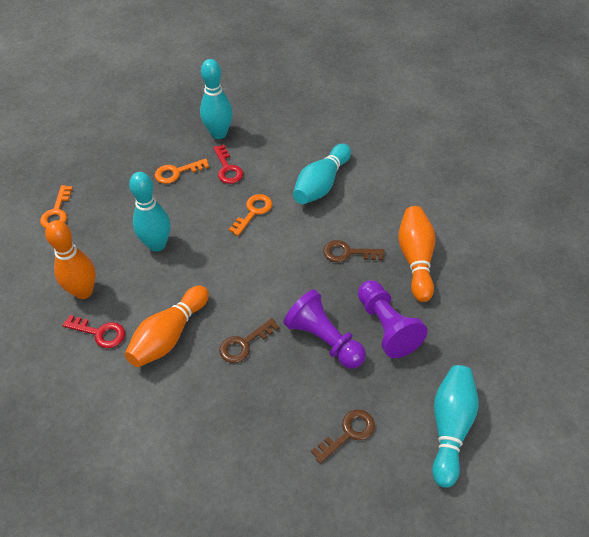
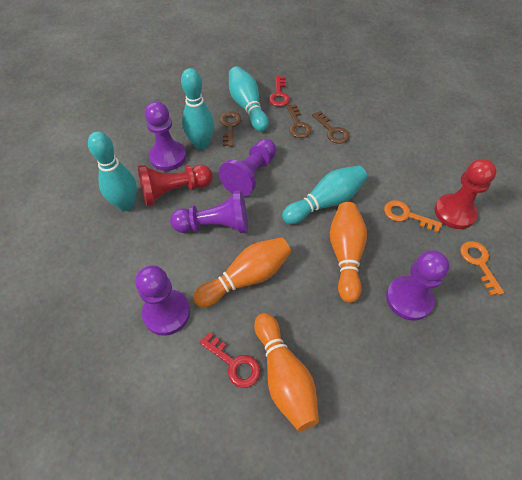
orange key: 3 -> 2
purple pawn: 2 -> 5
red pawn: 0 -> 2

